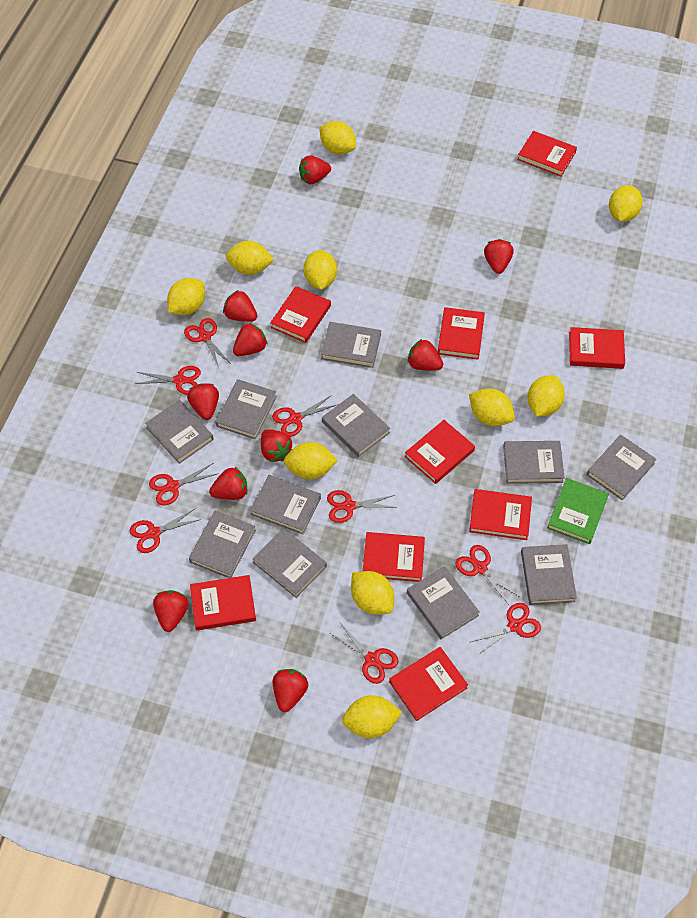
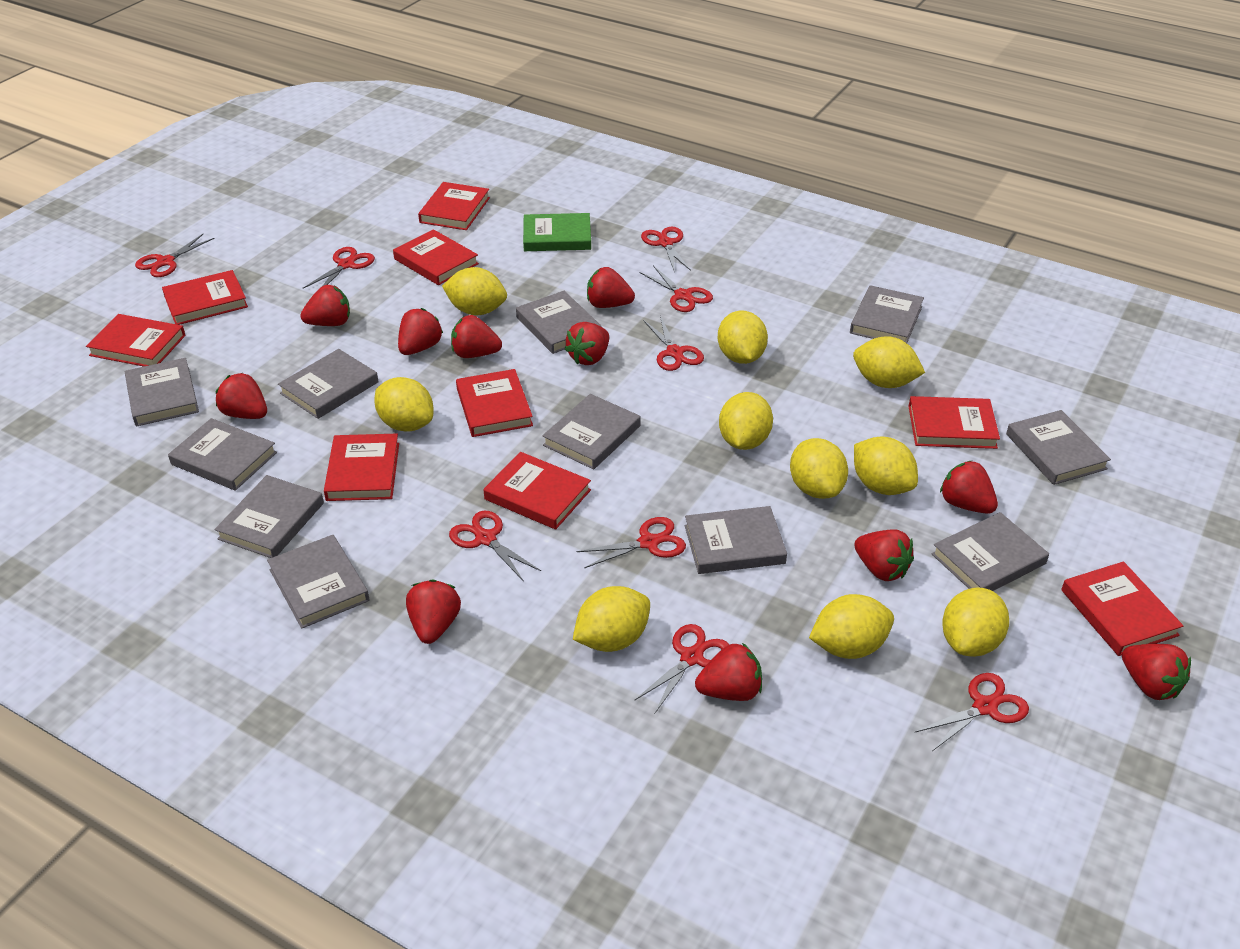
red strawberry: 10 -> 11

